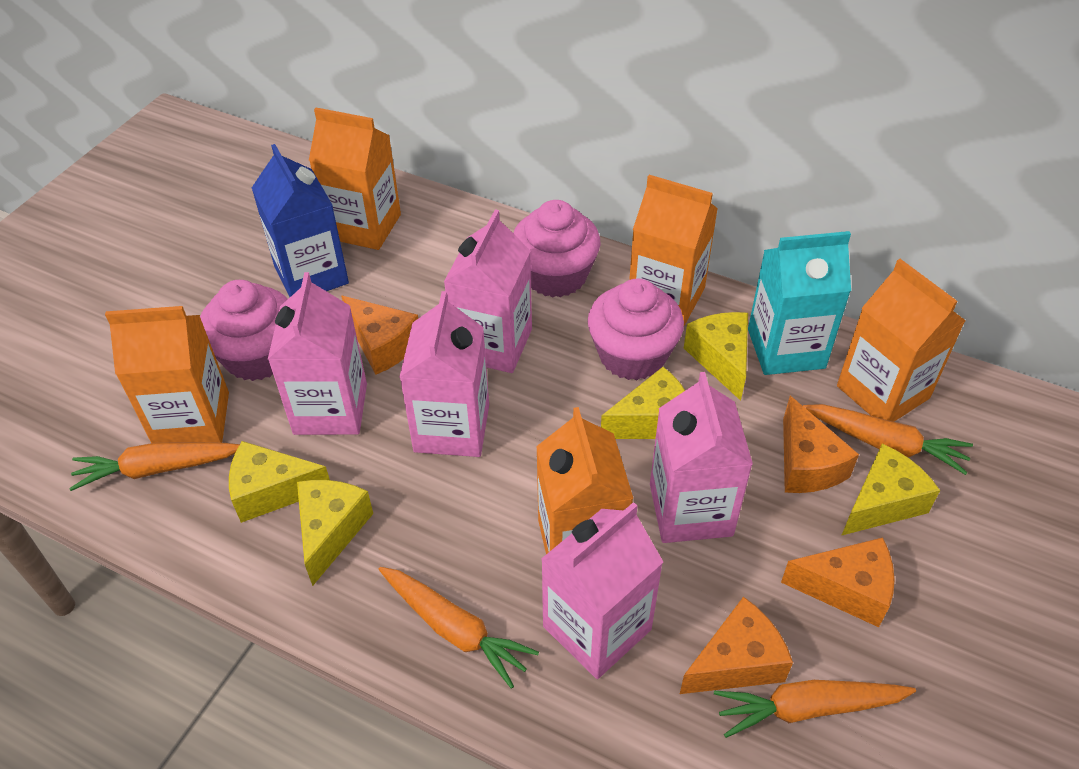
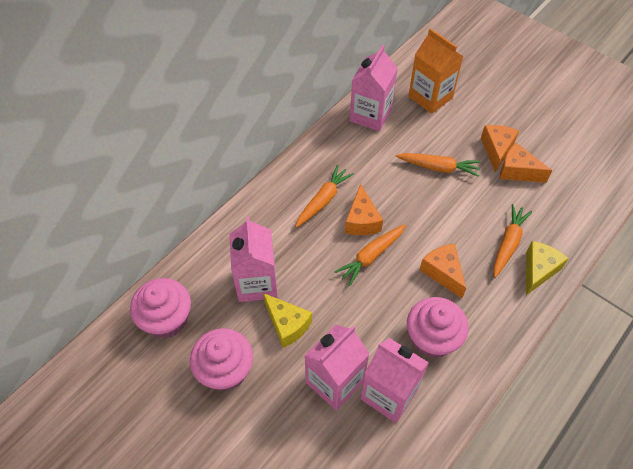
blue carton: 1 -> 0
orange carton: 5 -> 1
pink carton: 5 -> 4
turquoise carton: 1 -> 0
yellow cheese: 5 -> 2

